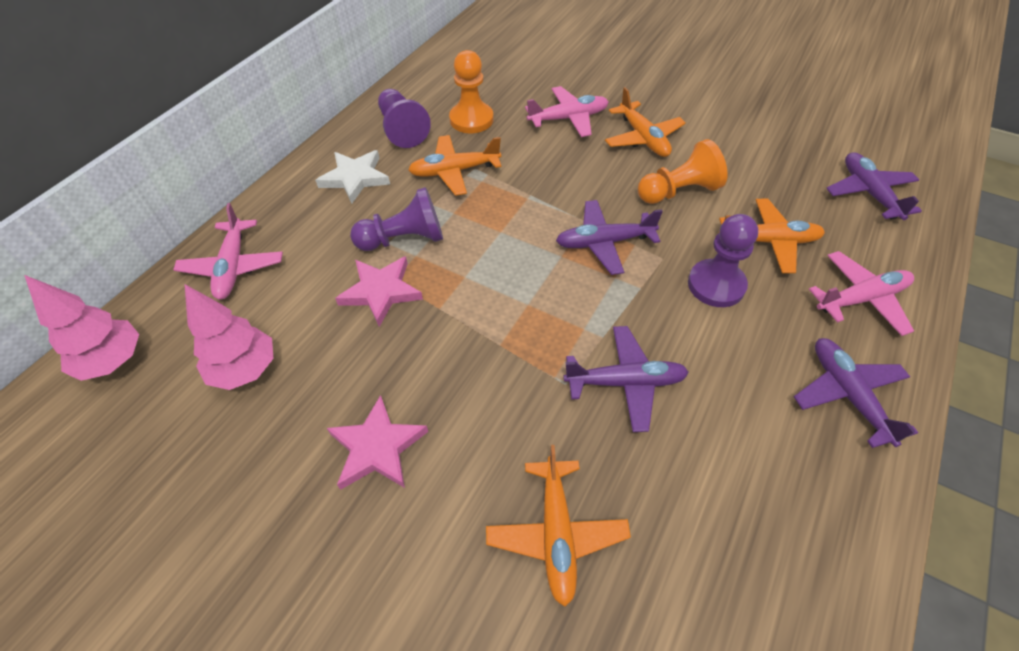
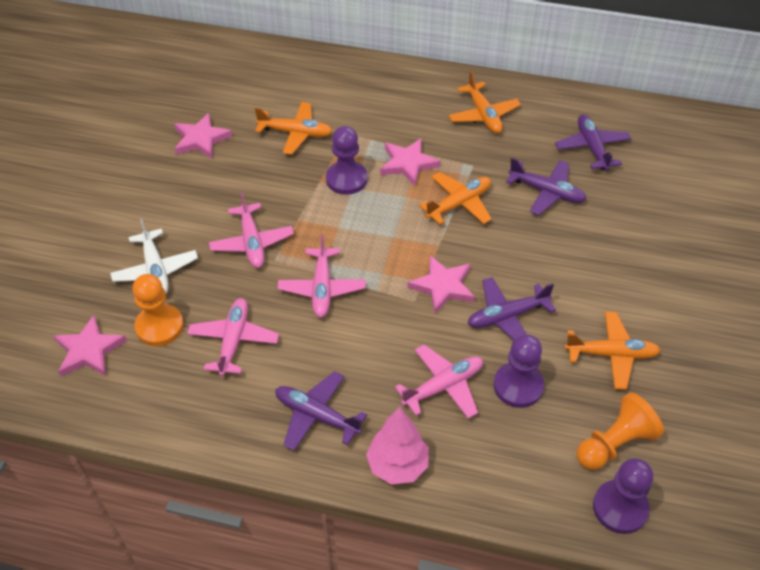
pink plane: 3 -> 4
pink star: 2 -> 4
pink tree: 2 -> 1
white plane: 0 -> 1
white star: 1 -> 0

